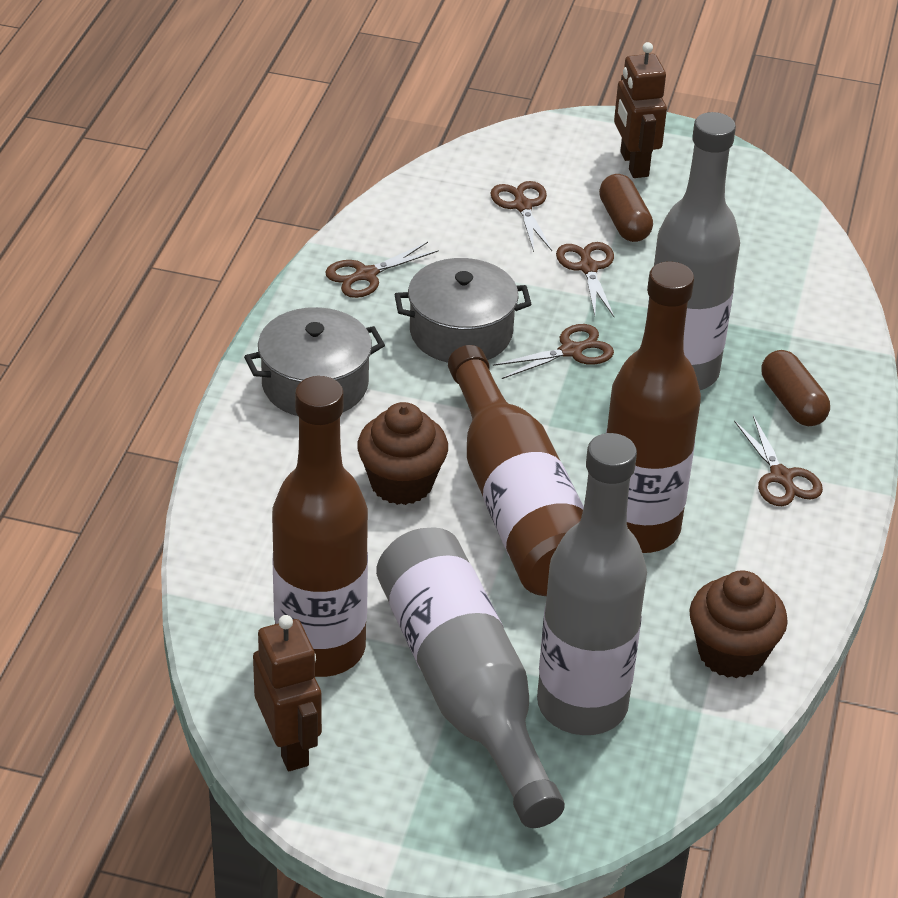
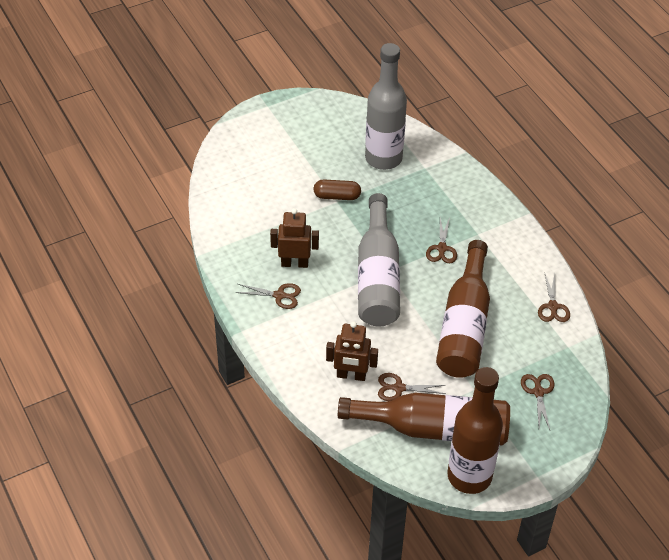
brown capsule: 2 -> 1
brown cupcake: 2 -> 0
grey bottle: 3 -> 2
grey pot: 2 -> 0

